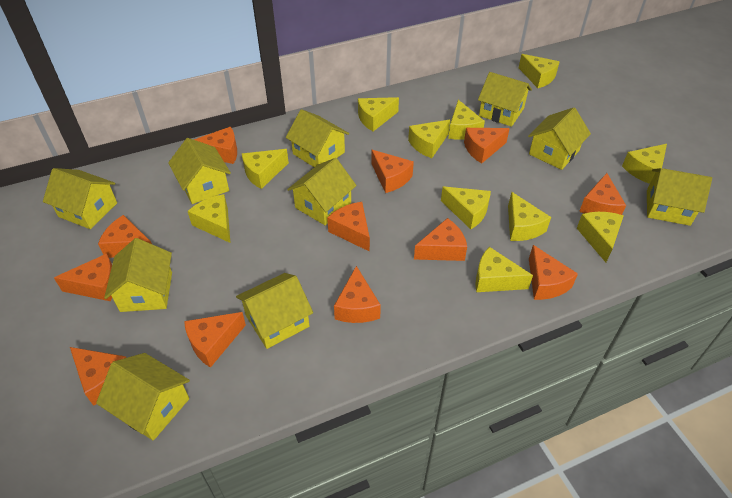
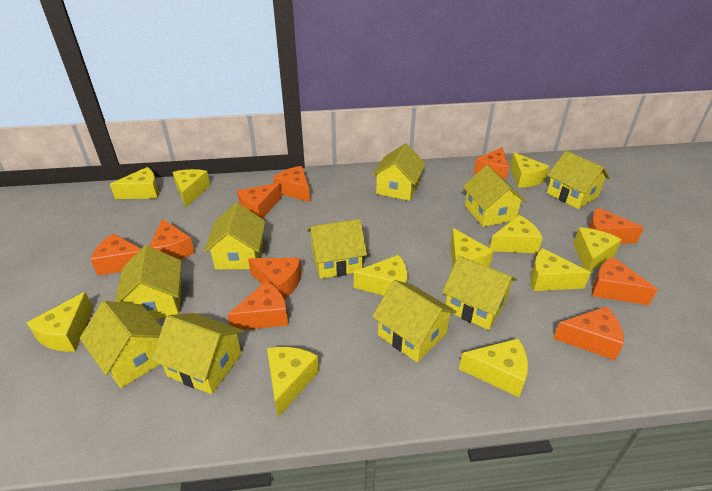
orange cheese: 12 -> 10

